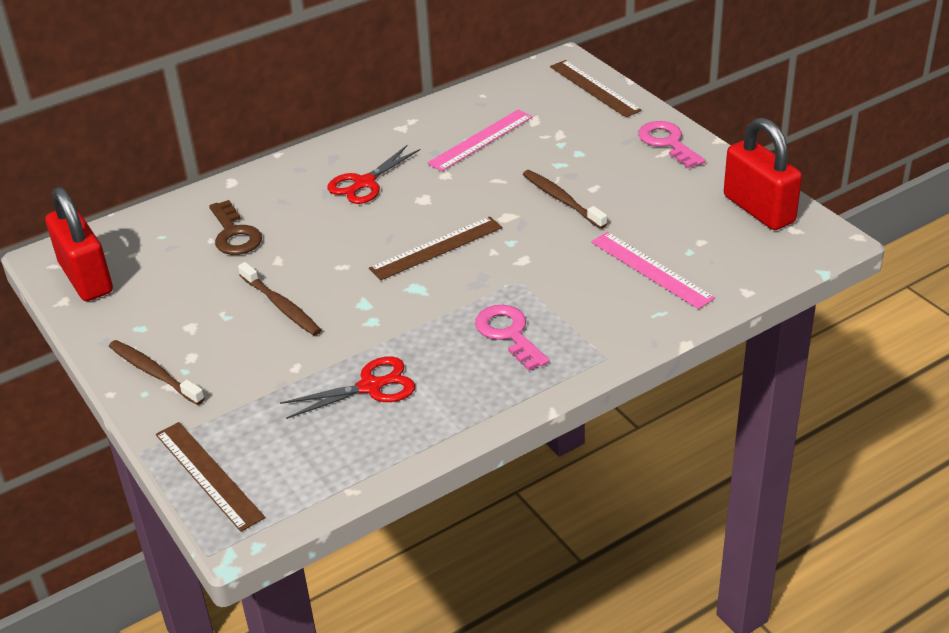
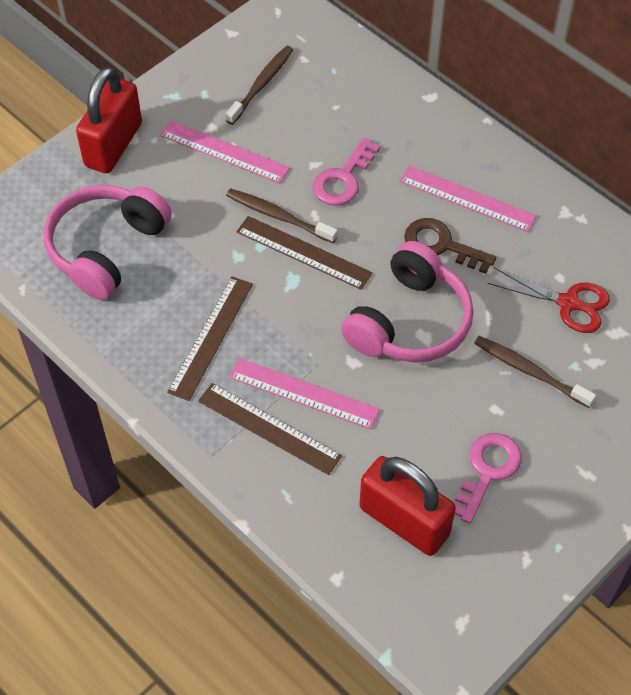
pink headphones: 0 -> 2
pink ruler: 2 -> 3
red scissors: 2 -> 1

